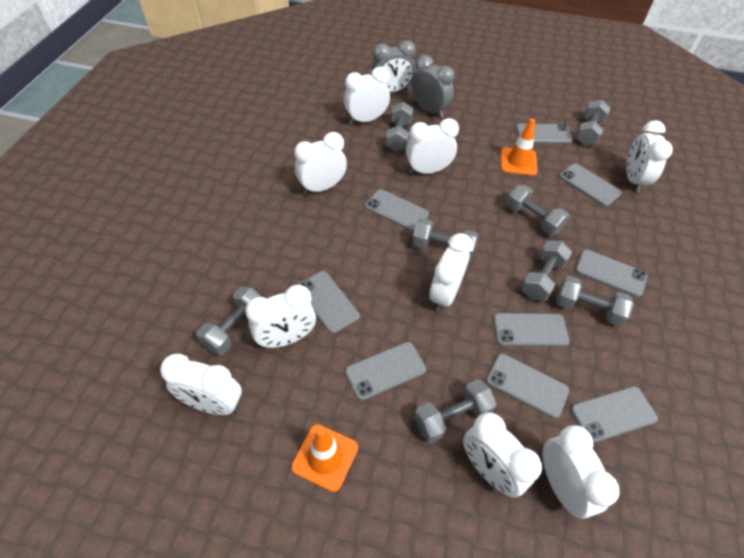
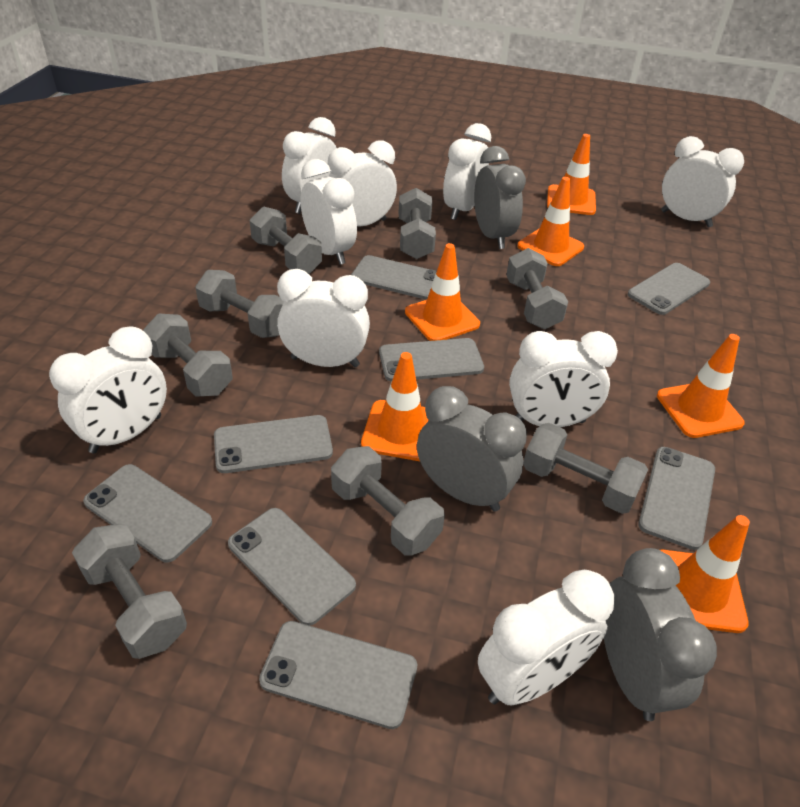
grey clock: 2 -> 3
grey phone: 9 -> 8
orange traffic cone: 2 -> 6

